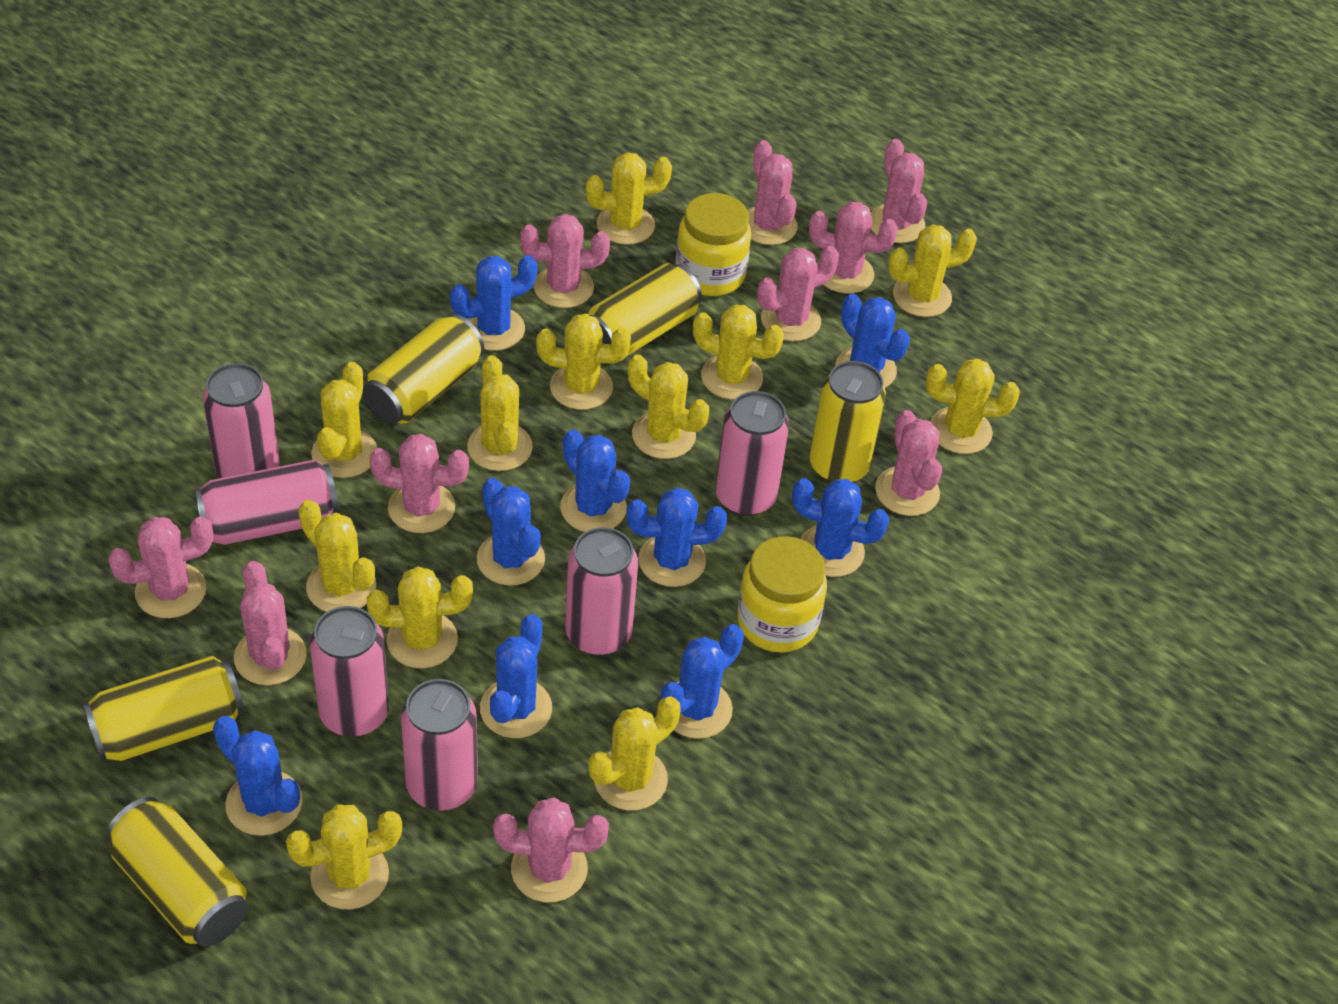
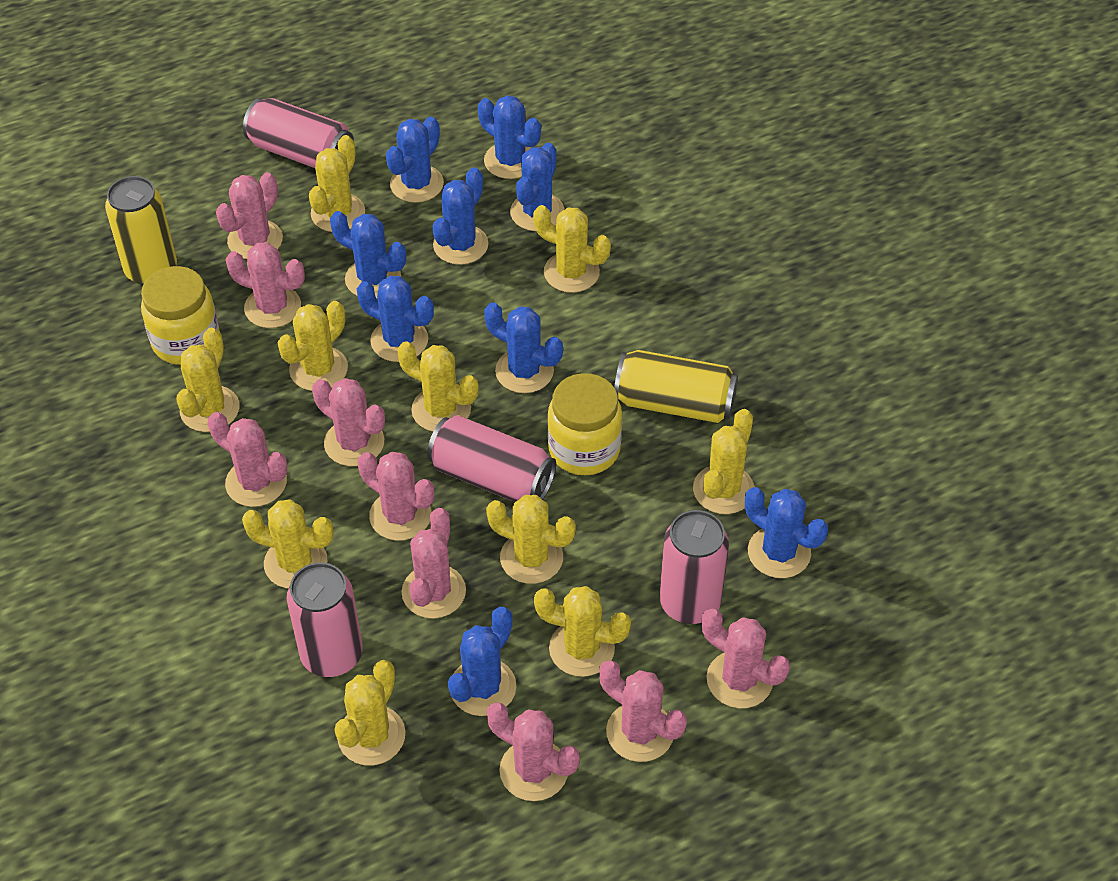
pink cactus: 10 -> 9
pink can: 6 -> 4
yellow cactus: 12 -> 10
yellow can: 5 -> 2

